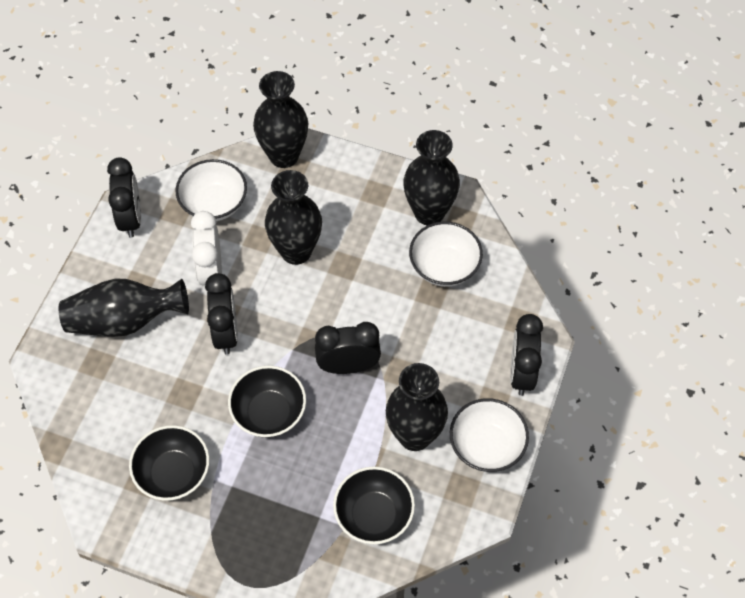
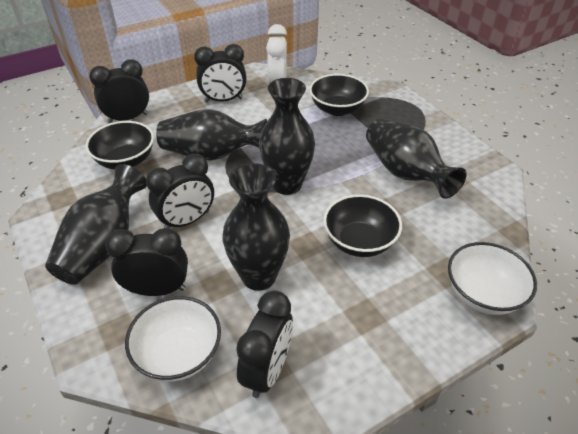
black clock: 4 -> 5
white bowl: 3 -> 2

